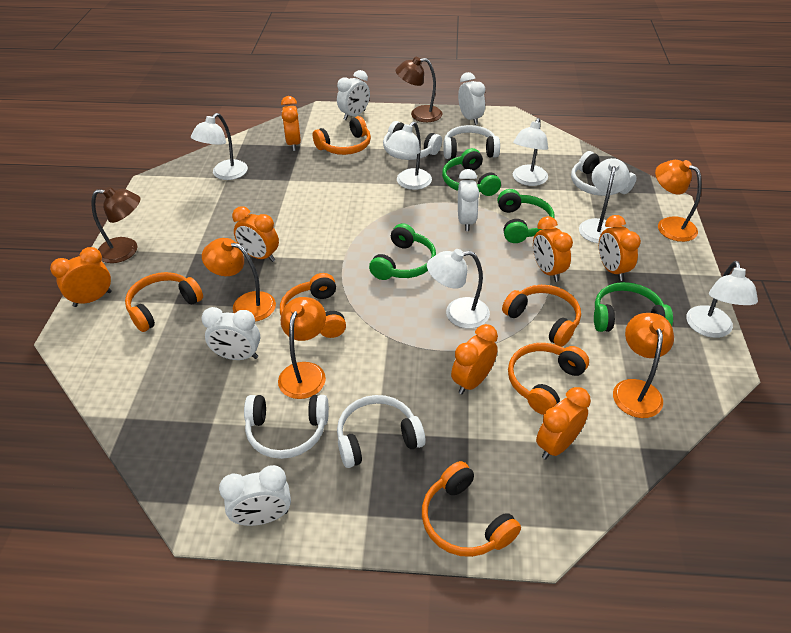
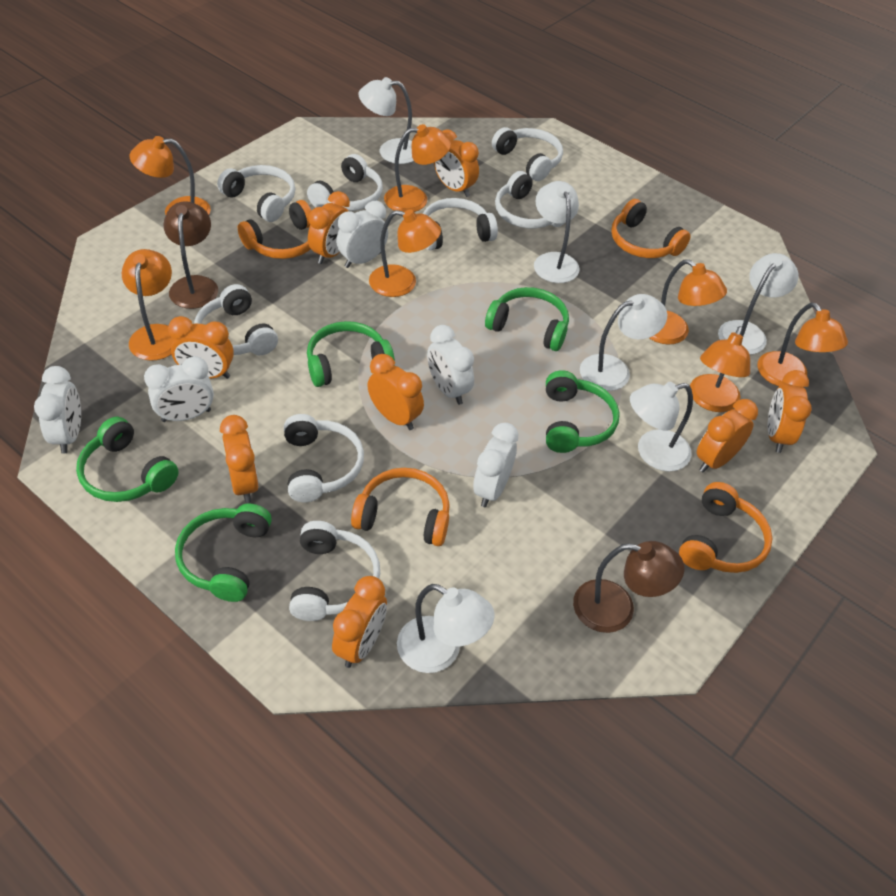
green headphones: 4 -> 5
orange clock: 7 -> 8
orange headphones: 6 -> 4
orange lamp: 4 -> 7
white headphones: 5 -> 8

